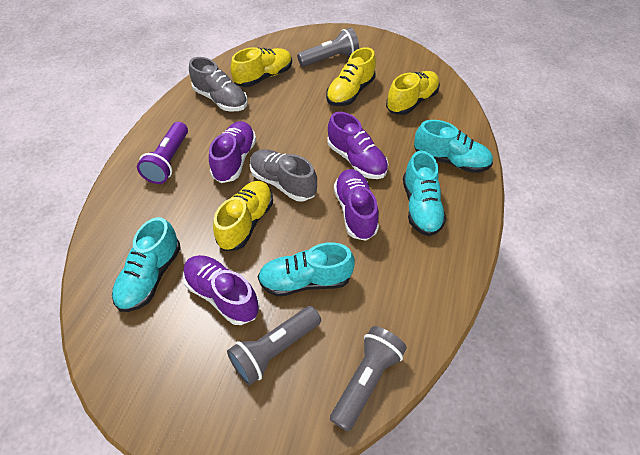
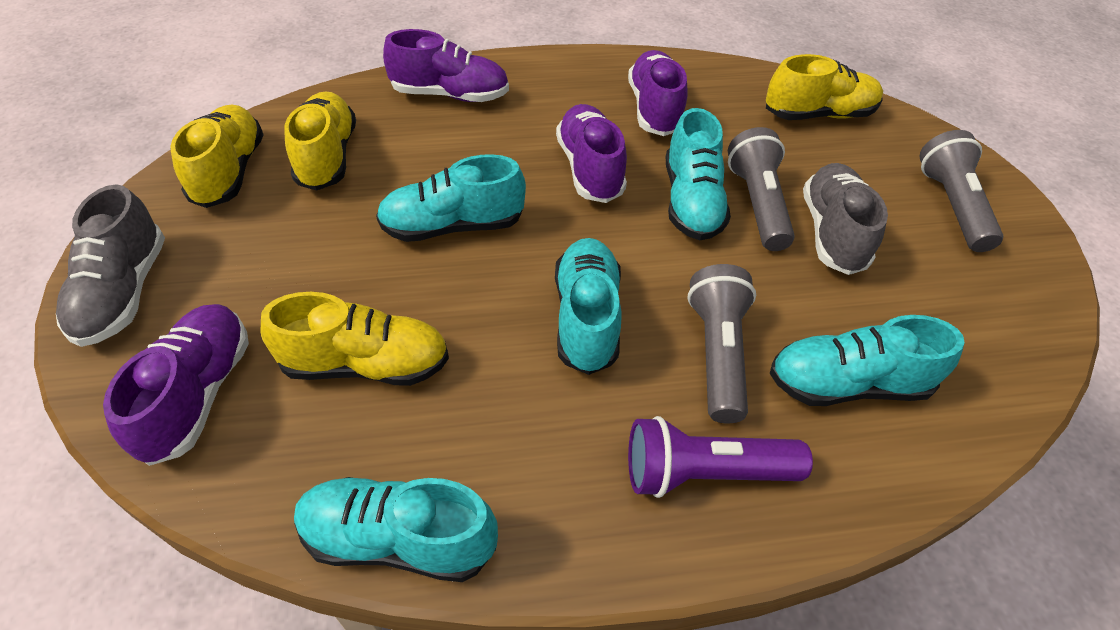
turquoise shoe: 4 -> 5

